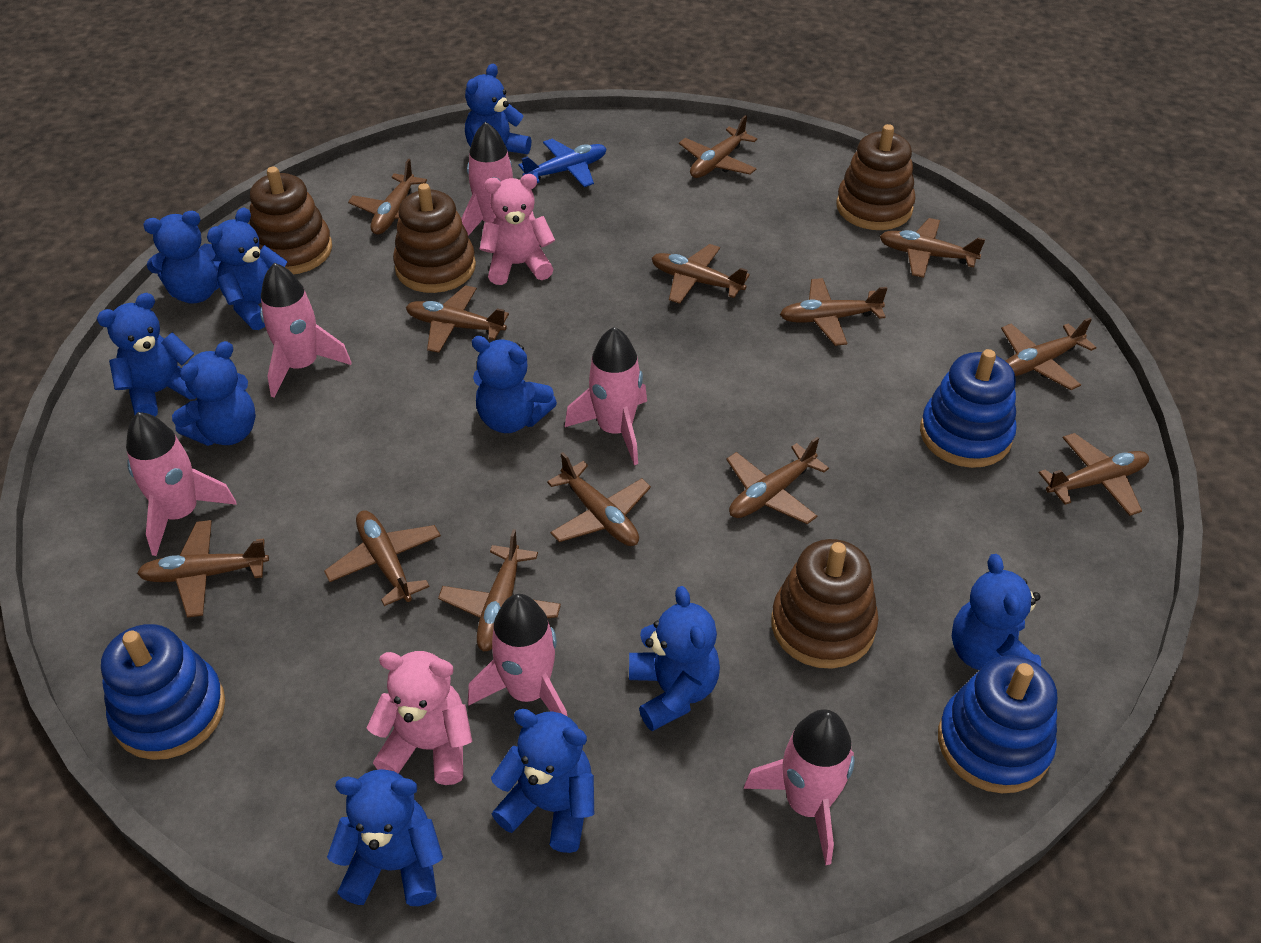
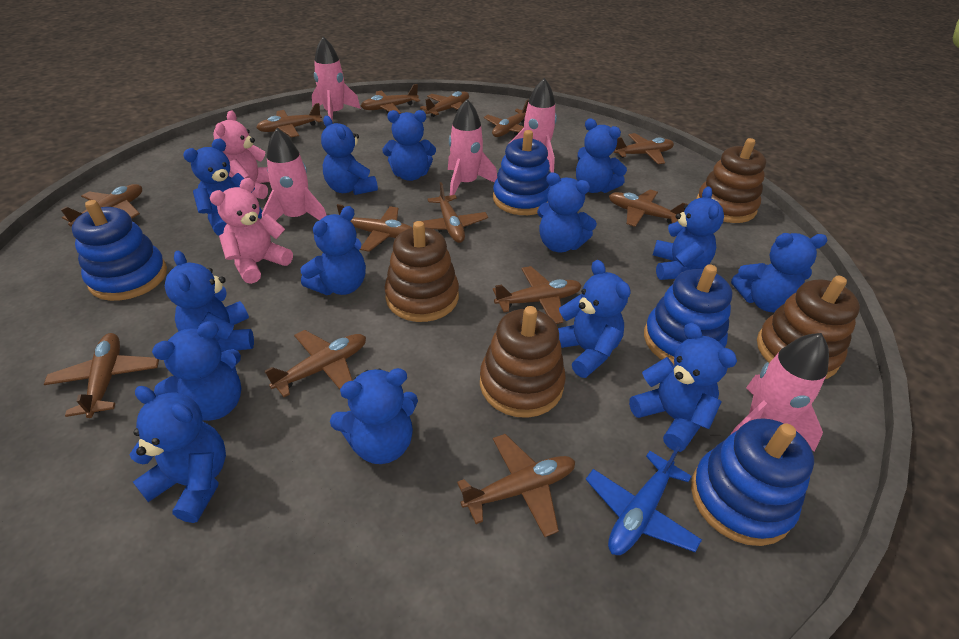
blue stacking toy: 3 -> 4
blue teddy bear: 10 -> 14
pink rocket: 6 -> 5

